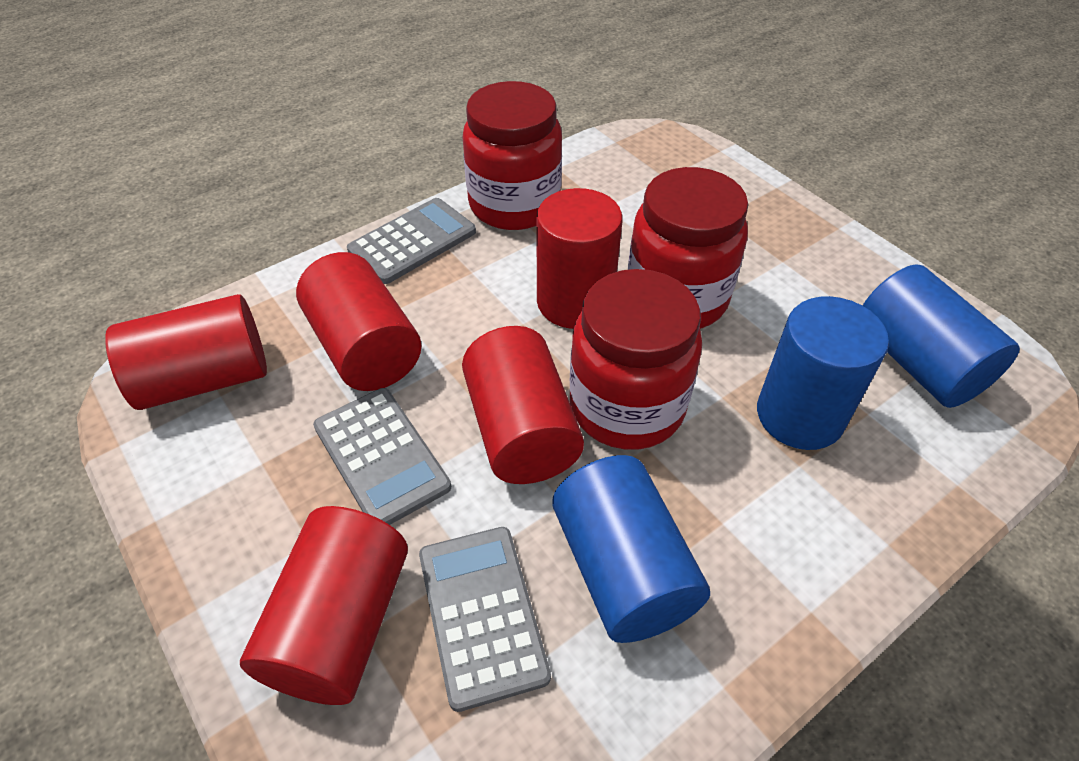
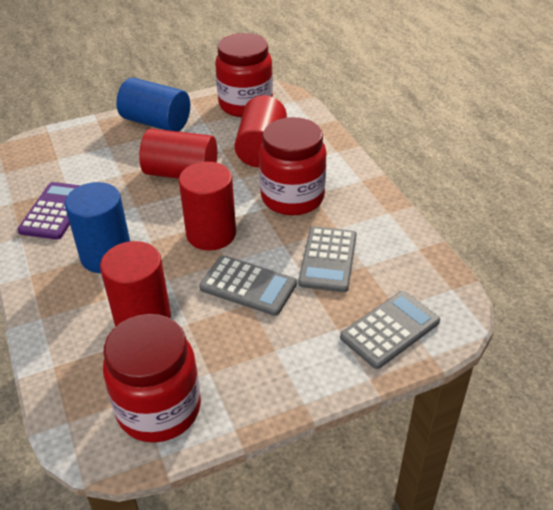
blue cylinder: 3 -> 2
purple calculator: 0 -> 1
red cylinder: 5 -> 4

